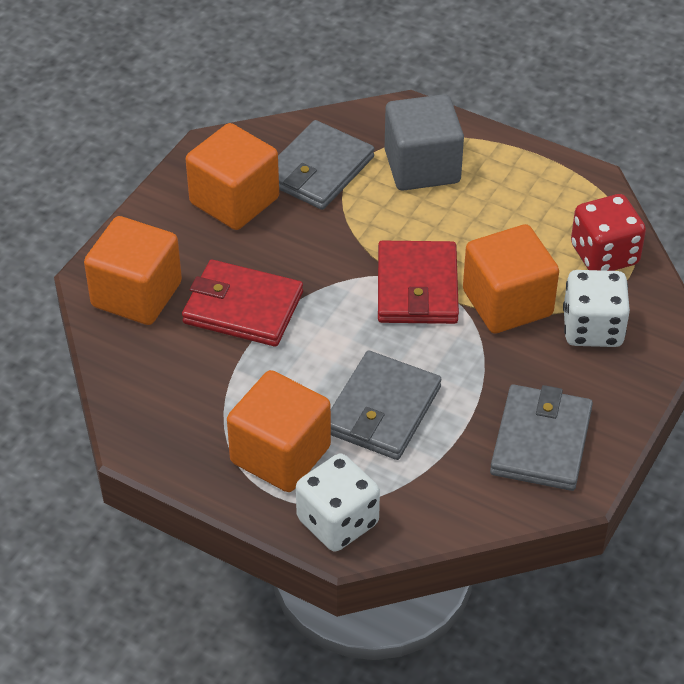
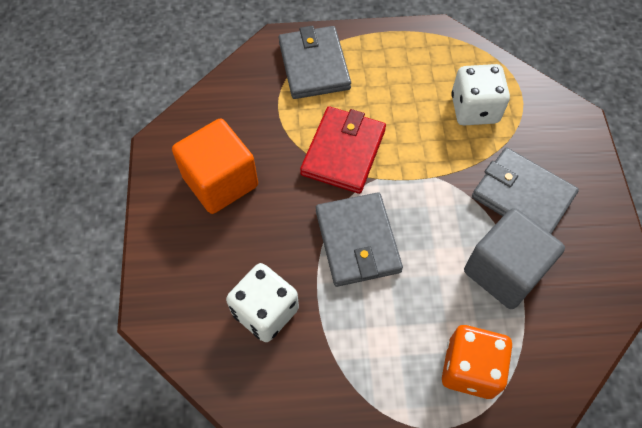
orange cube: 4 -> 1
orange dice: 0 -> 1
red dice: 1 -> 0
red wallet: 2 -> 1

